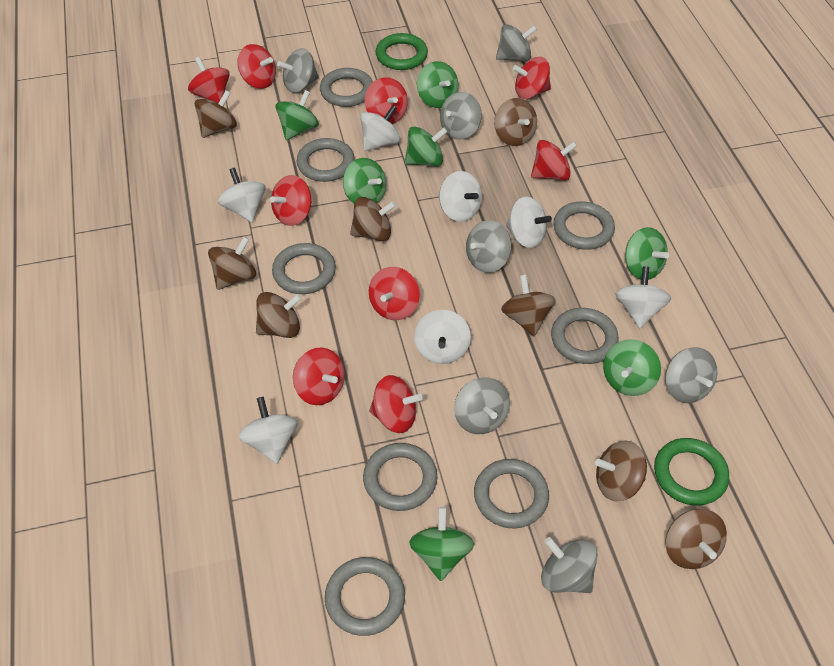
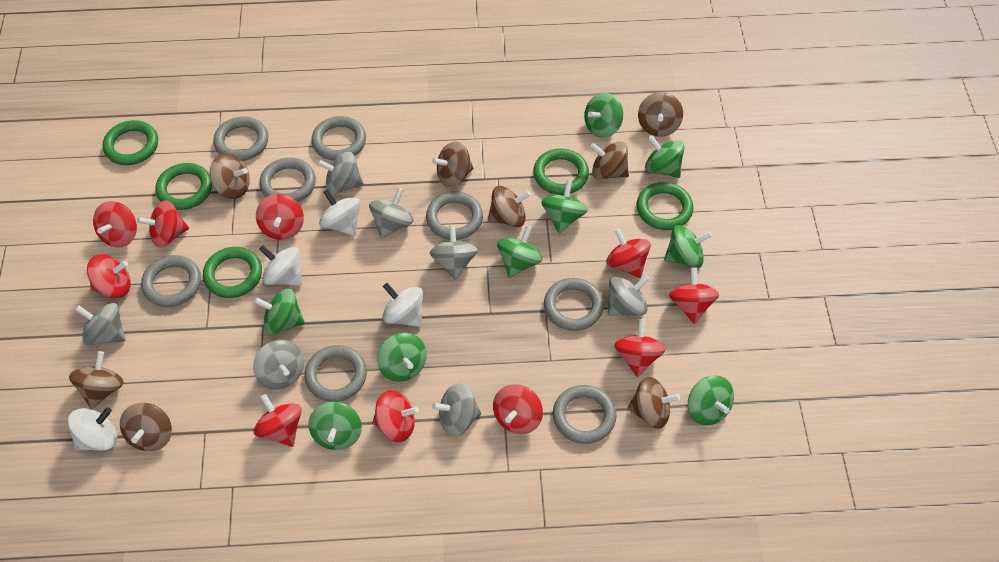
green ring: 2 -> 5
green spinning top: 7 -> 9
red spinning top: 9 -> 10
white spinning top: 7 -> 4

